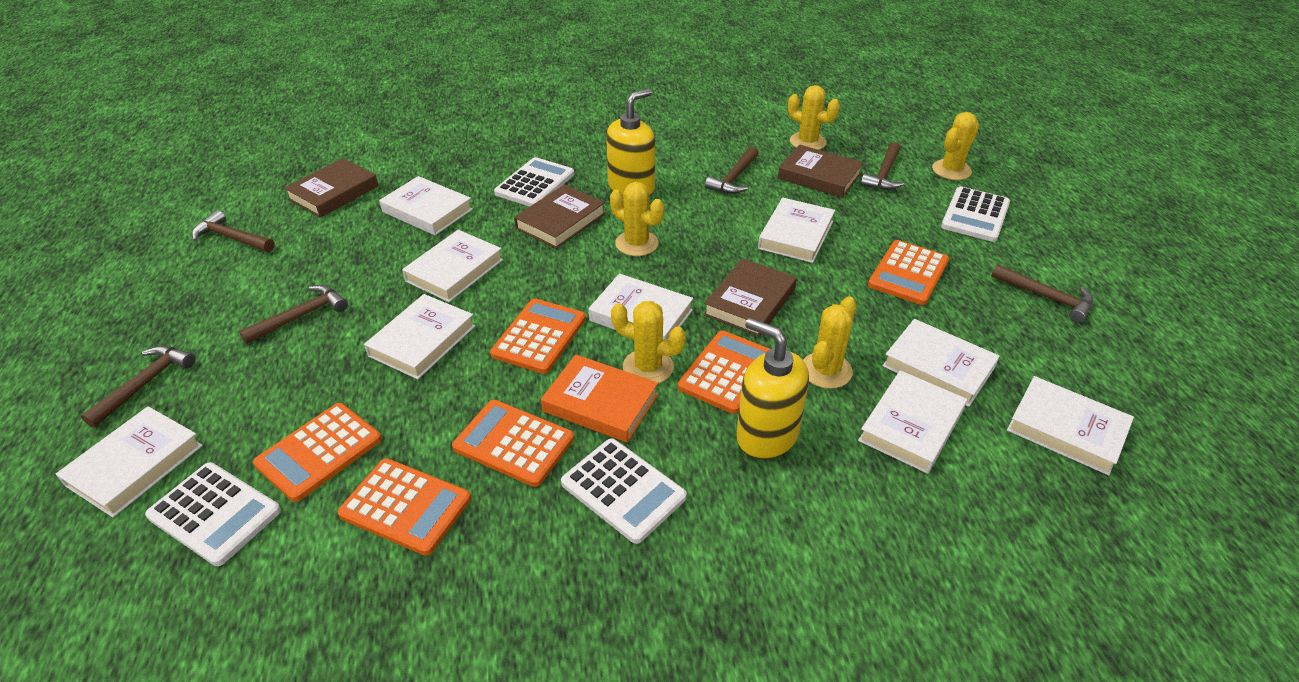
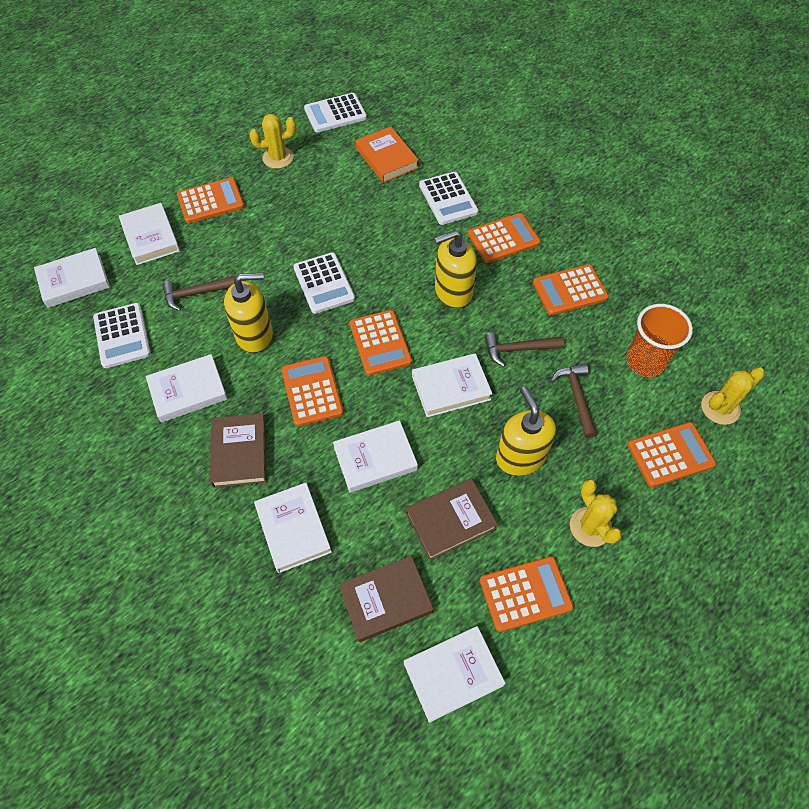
brown book: 4 -> 3
brown hammer: 6 -> 3
orange calculator: 6 -> 7
orange cup: 0 -> 1
white book: 9 -> 7
yellow cactus: 5 -> 3
yellow soap dispenser: 2 -> 3

